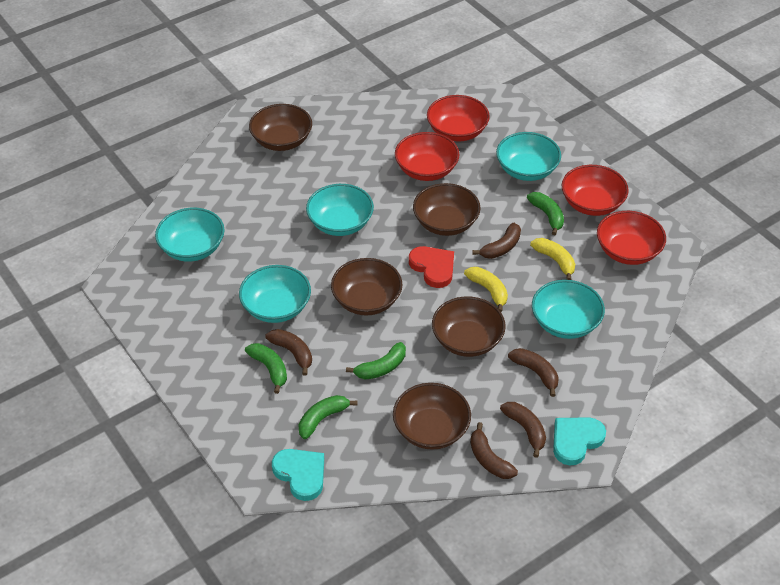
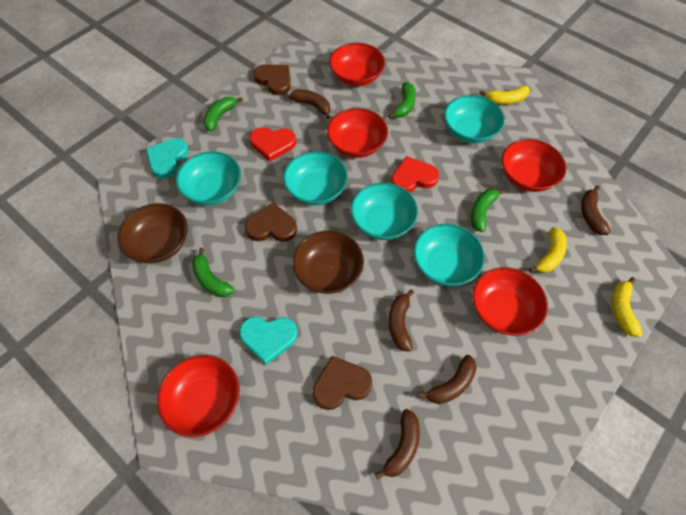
brown bowl: 5 -> 2
brown heart: 0 -> 3
red bowl: 4 -> 5
red heart: 1 -> 2
yellow banana: 2 -> 3

